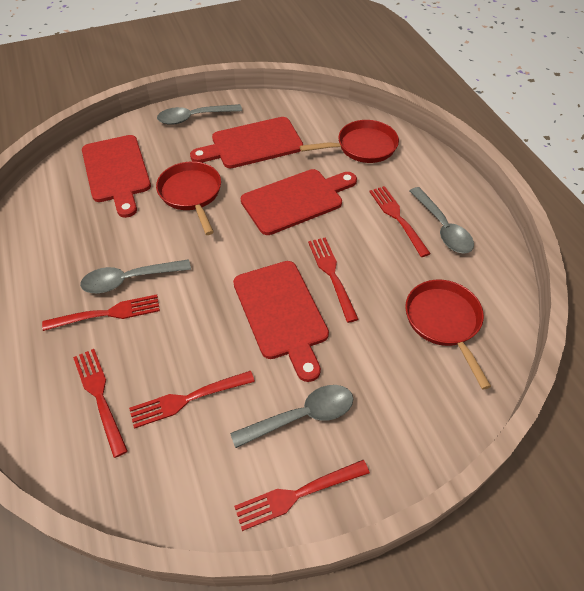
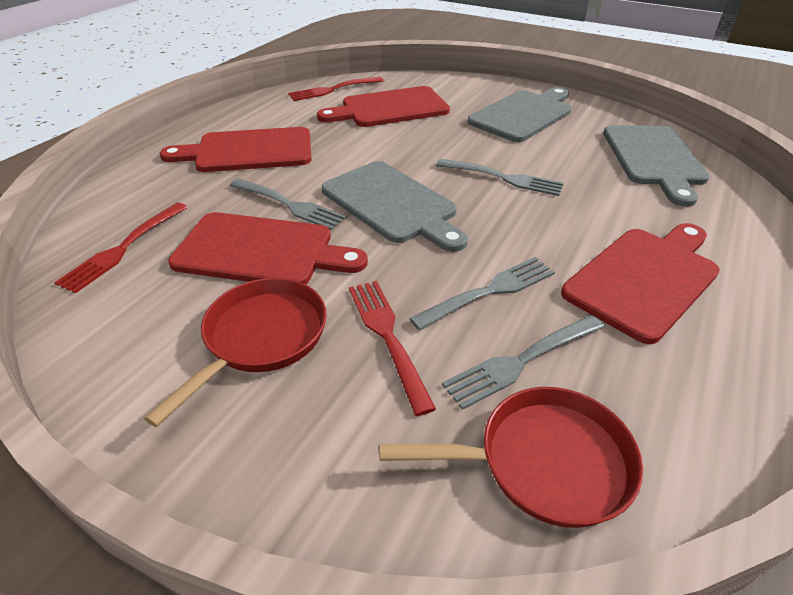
grey cutting board: 0 -> 3
grey fork: 0 -> 4
grey spoon: 4 -> 0
red fork: 6 -> 3
red pan: 3 -> 2

